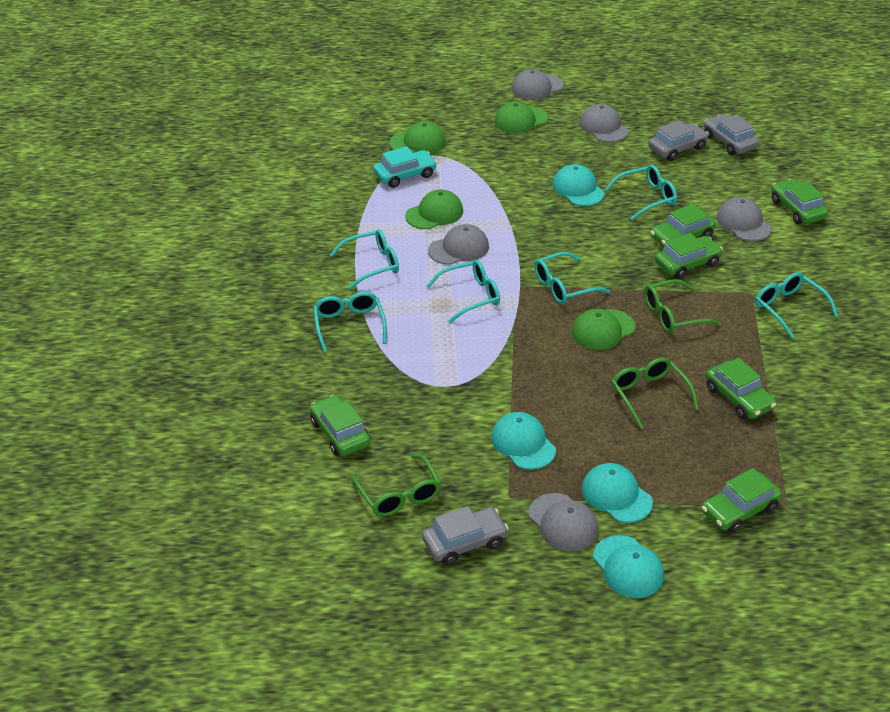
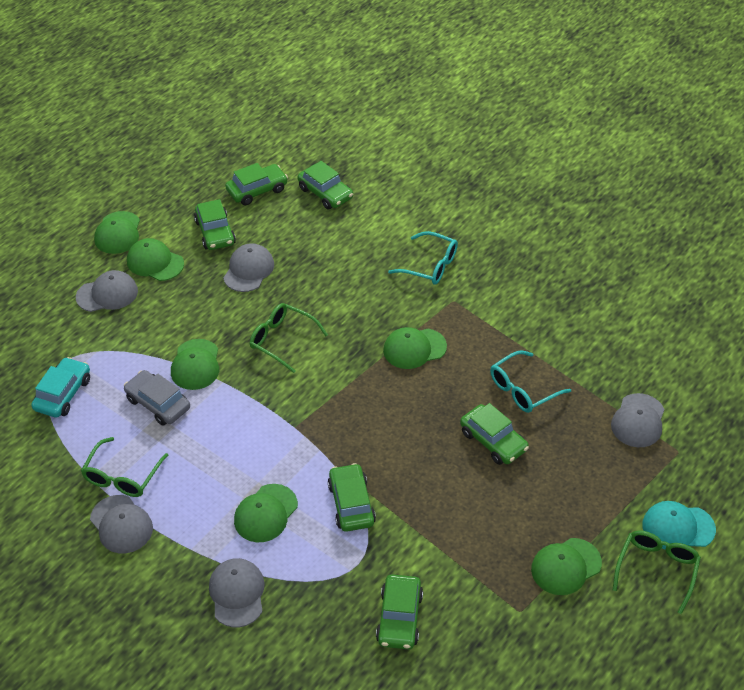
green cap: 4 -> 6
grey car: 3 -> 1
turquoise cap: 4 -> 1
turquoise glasses: 6 -> 2

